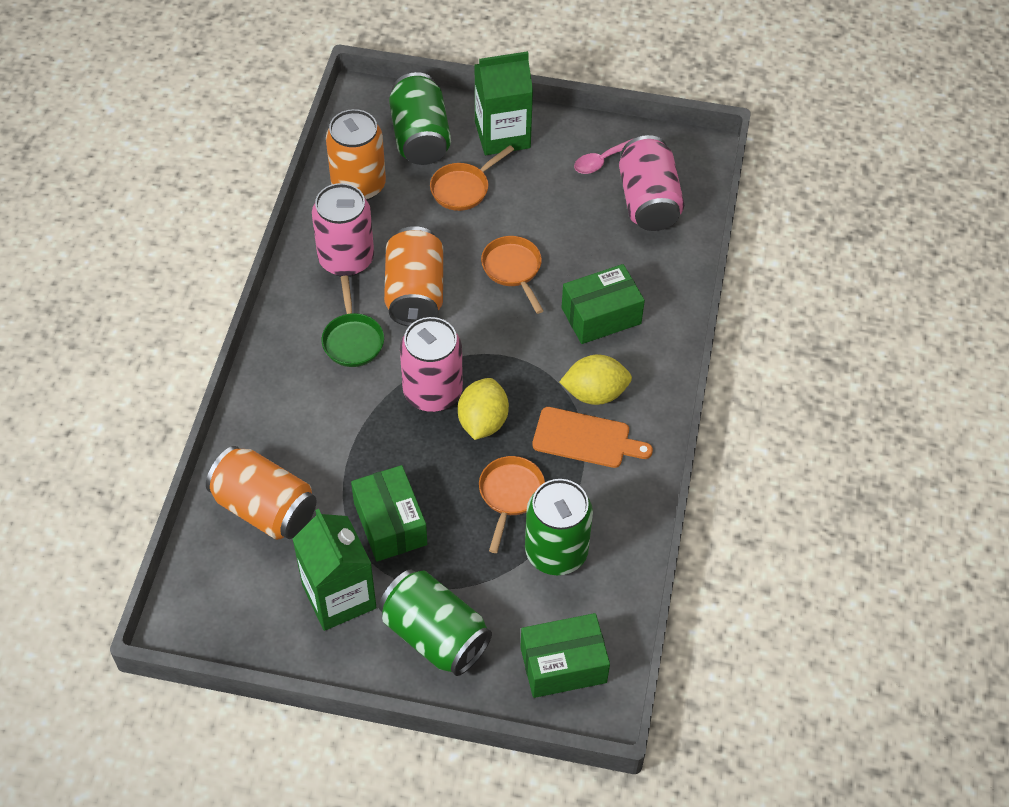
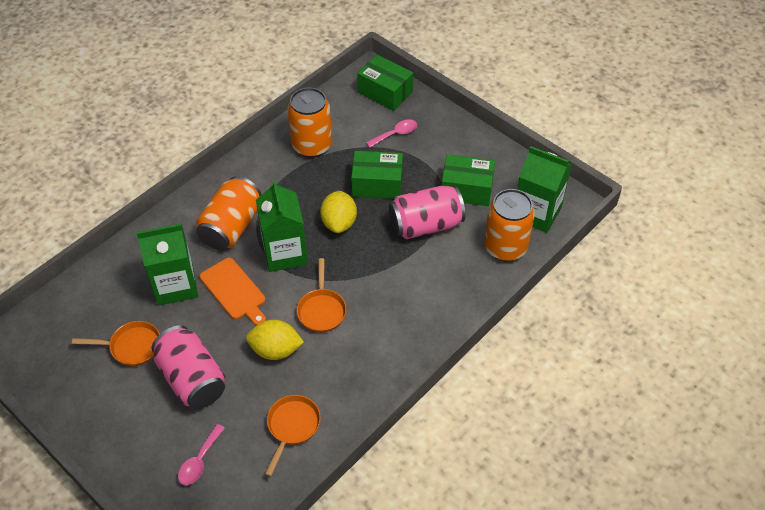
green can: 3 -> 0
green carton: 2 -> 3
green pan: 1 -> 0
pink can: 3 -> 2
pink spoon: 1 -> 2

